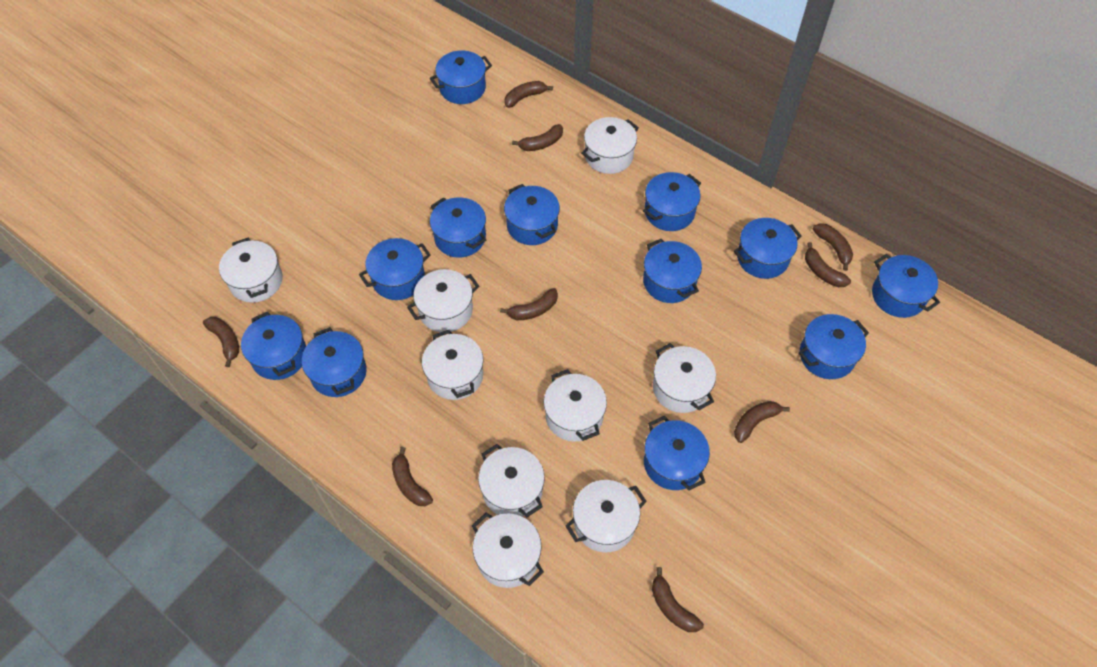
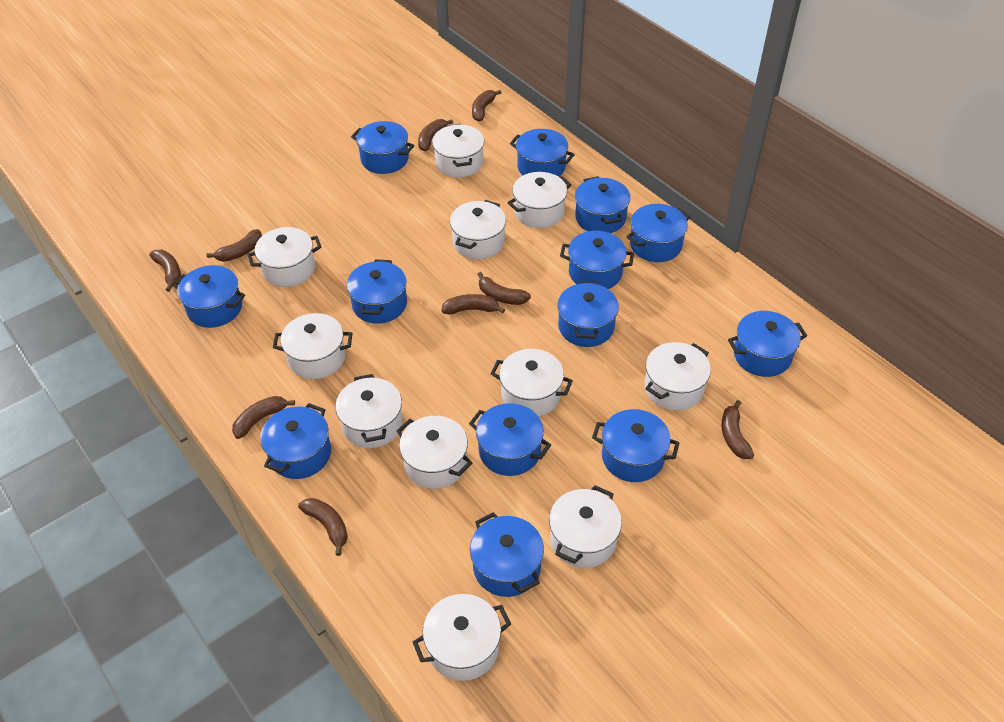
blue pot: 12 -> 13
white pot: 9 -> 11

